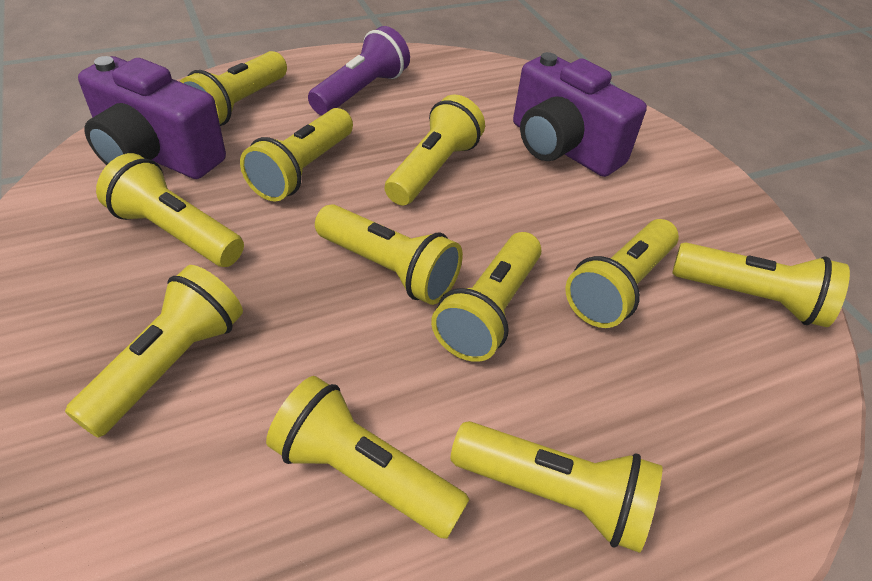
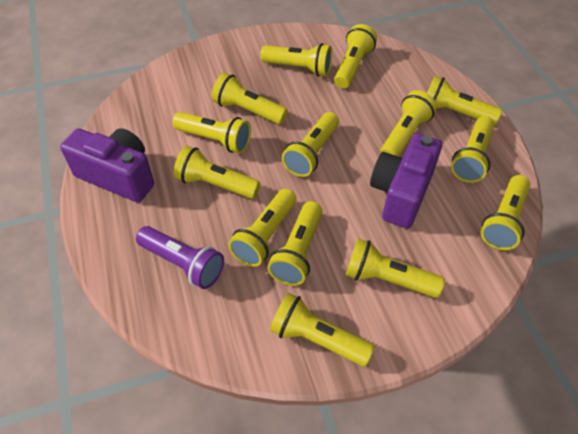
yellow flashlight: 11 -> 14

